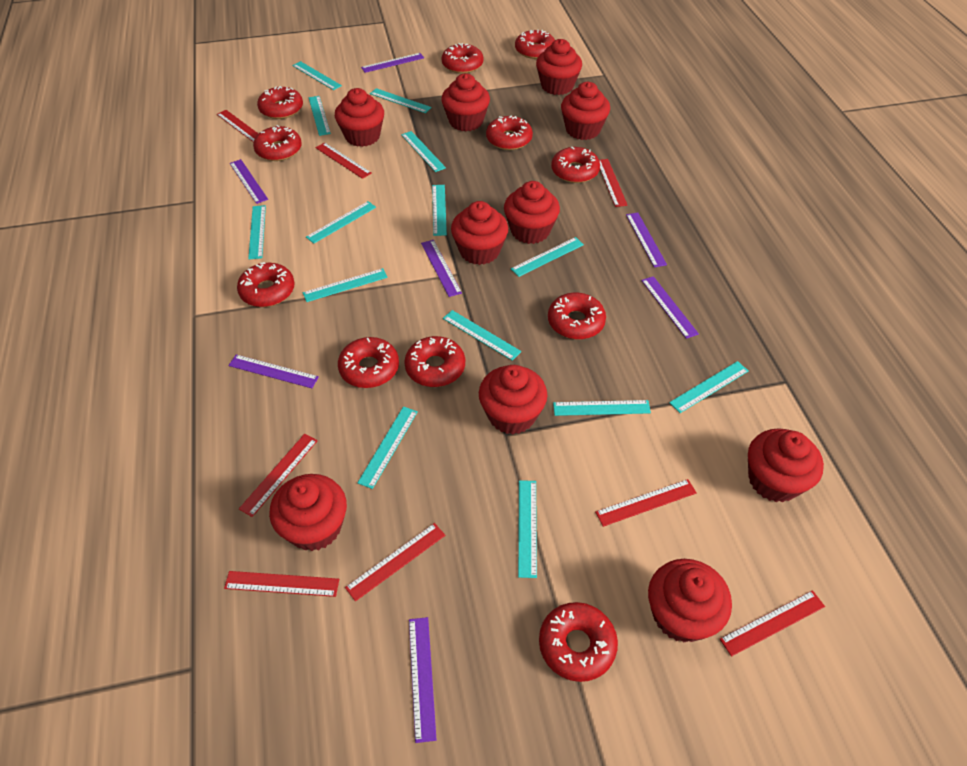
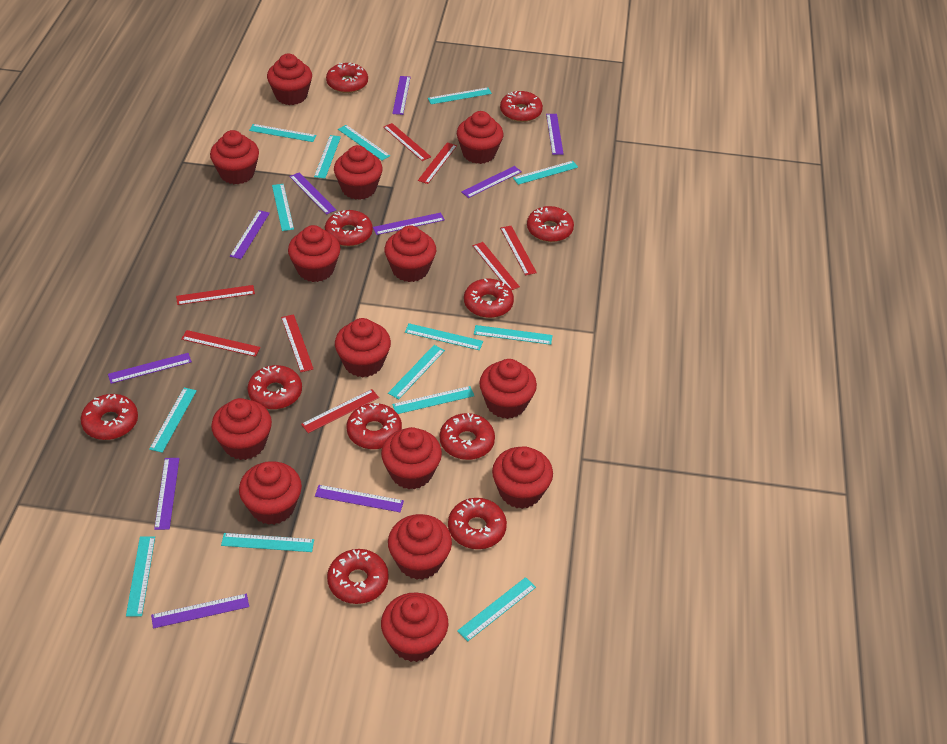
purple ruler: 7 -> 10
red cupcake: 10 -> 14

